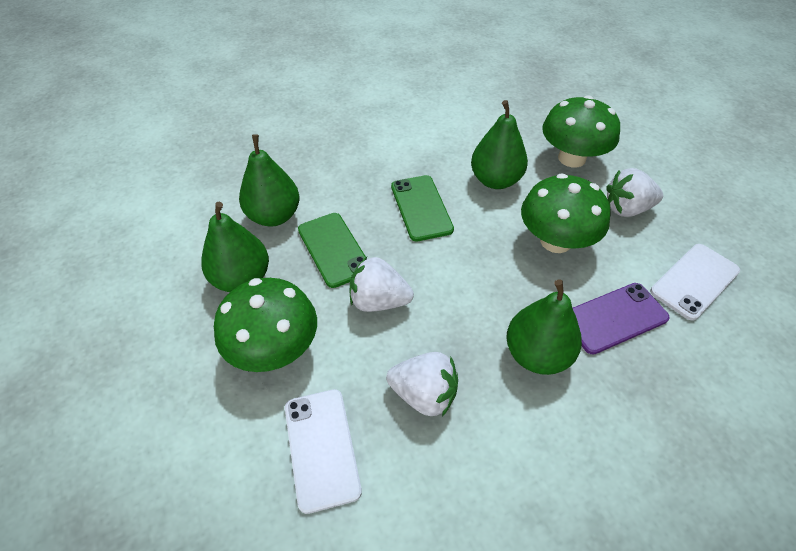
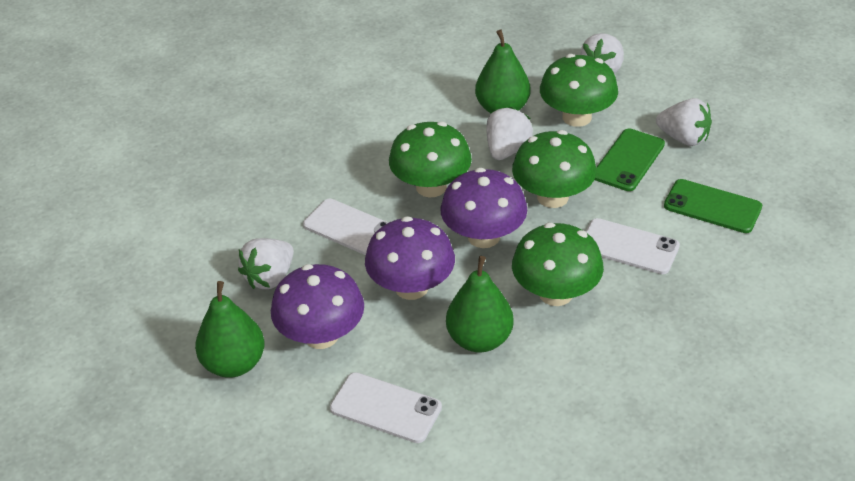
green mushroom: 3 -> 4
green pear: 4 -> 3
purple mushroom: 0 -> 3
purple phone: 1 -> 0
white phone: 2 -> 3
white strawberry: 3 -> 4

